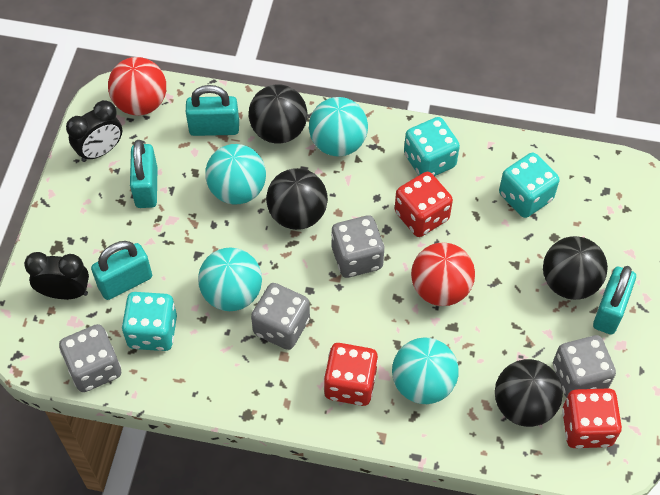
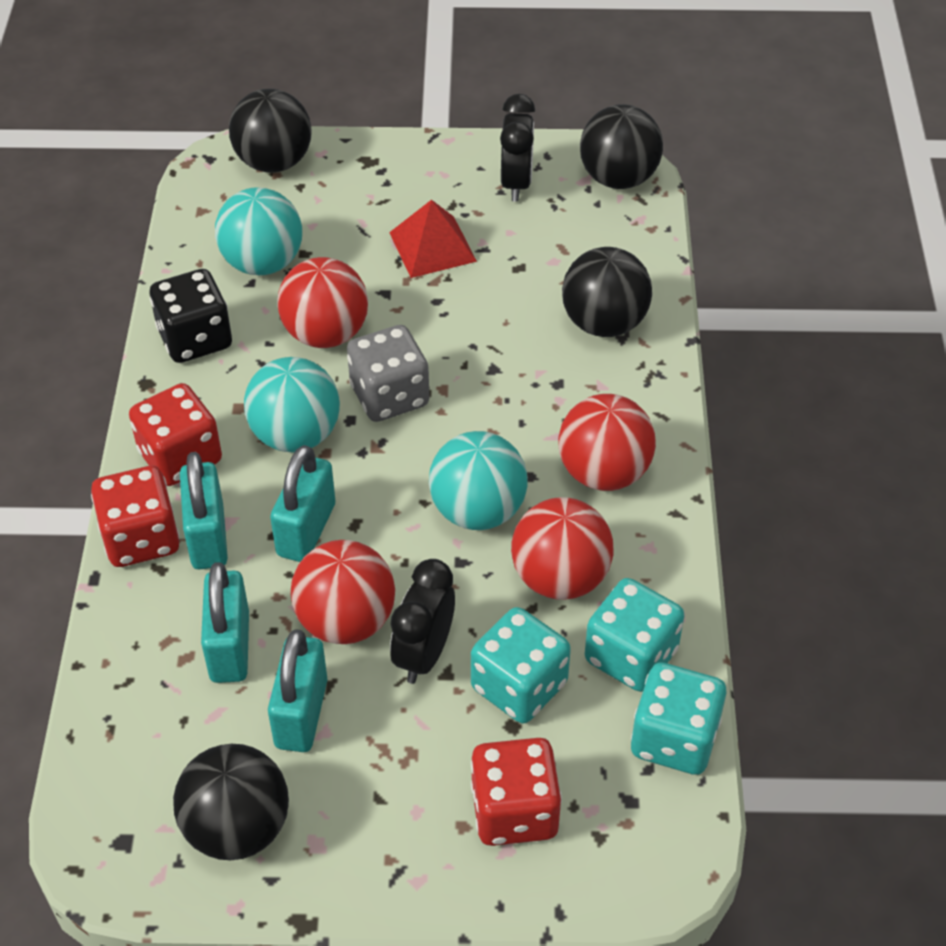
black dice: 0 -> 1
grey dice: 4 -> 1
red ball: 2 -> 4
red pyramid: 0 -> 1
turquoise ball: 4 -> 3

